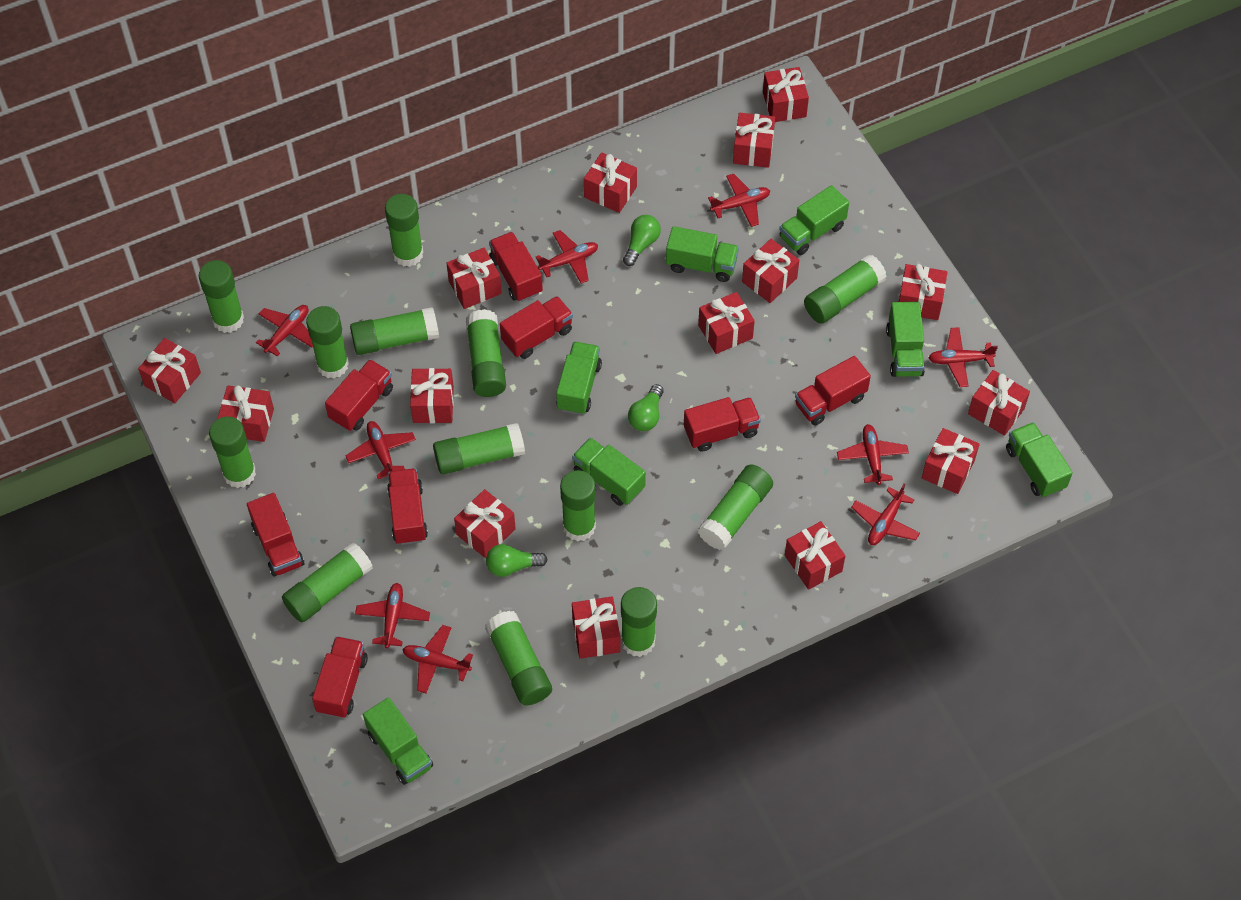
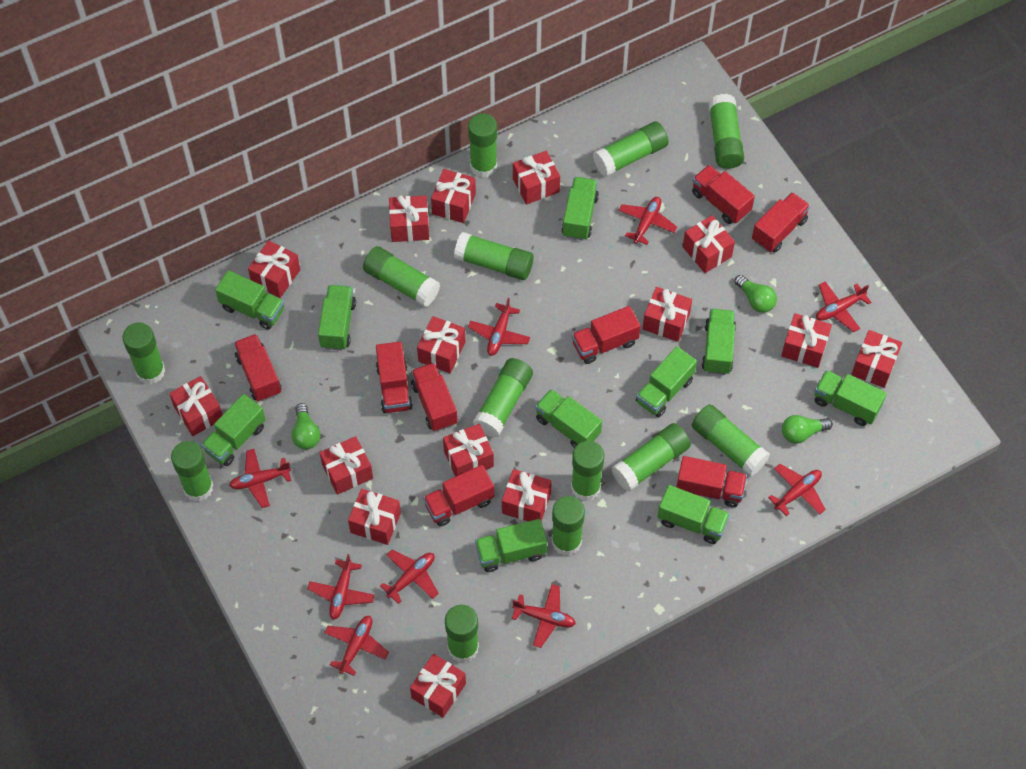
green truck: 7 -> 10

